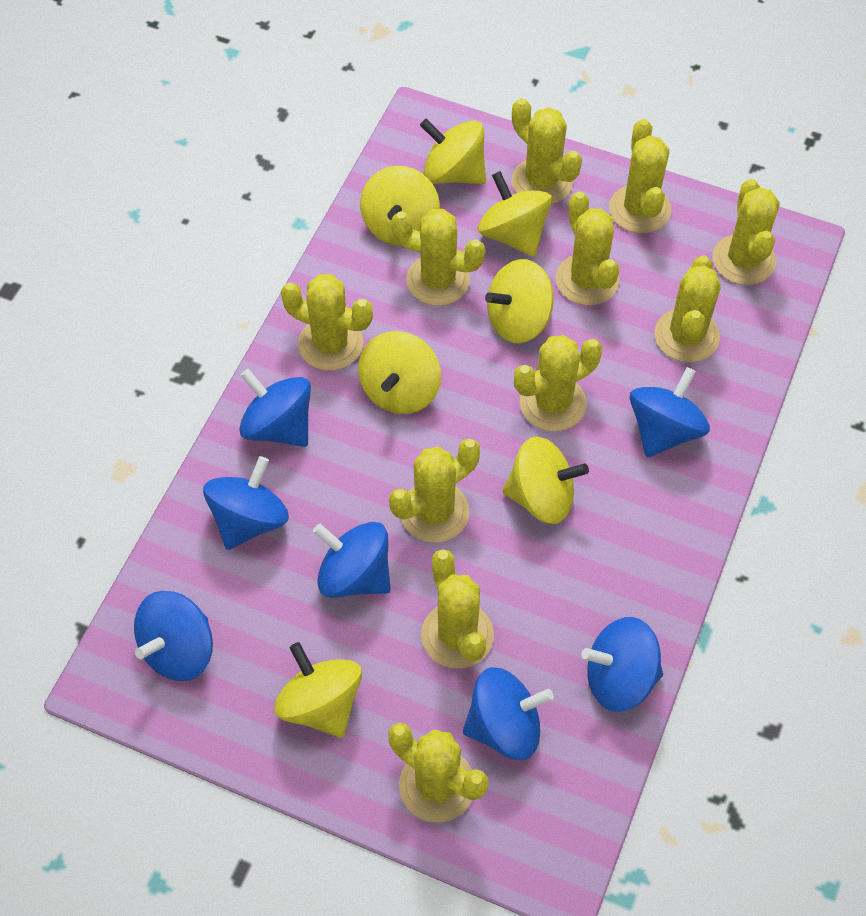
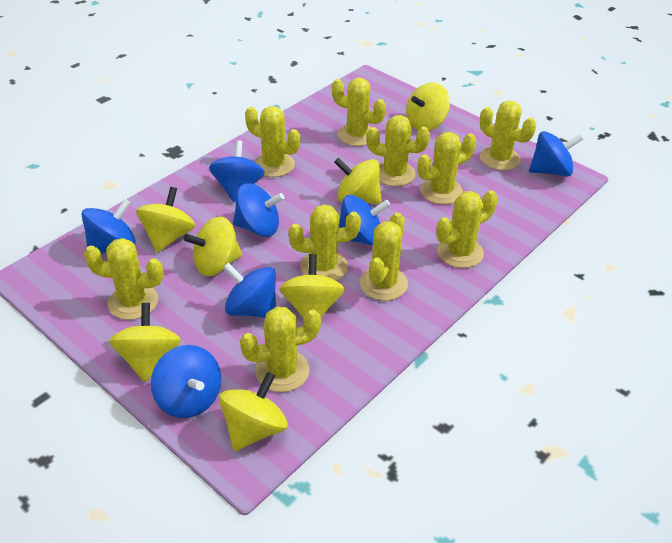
yellow cactus: 11 -> 10

